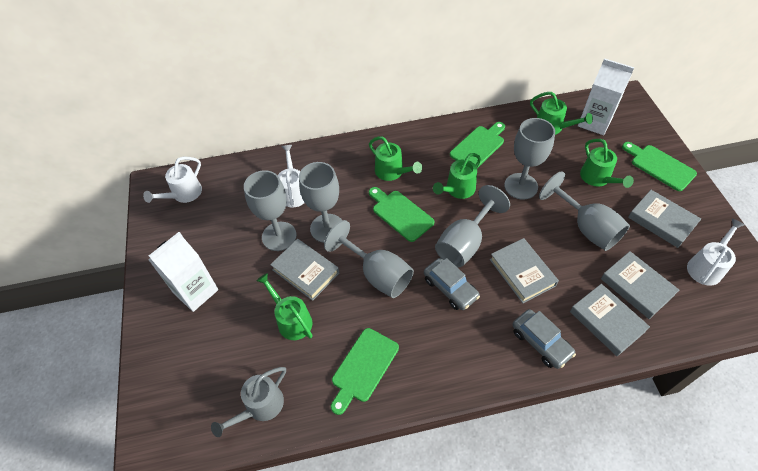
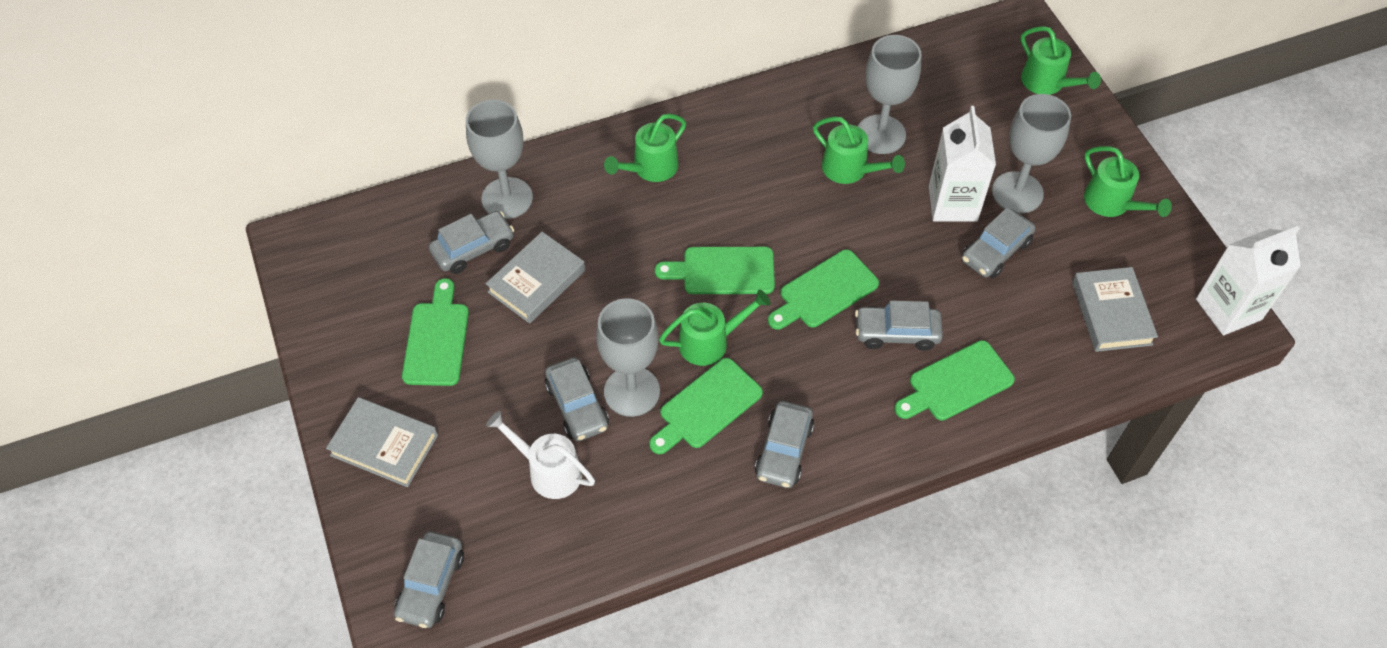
green cutting board: 4 -> 5
grey book: 5 -> 3
grey car: 2 -> 6
grey goblet: 6 -> 4
grey watering can: 1 -> 0
white watering can: 3 -> 1

